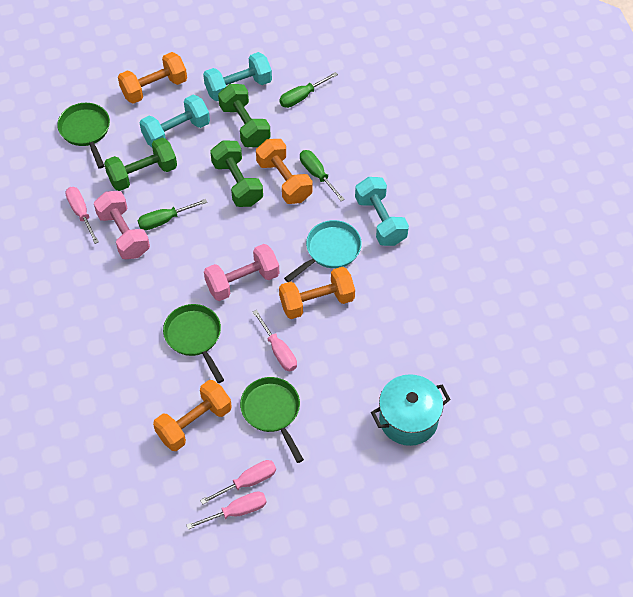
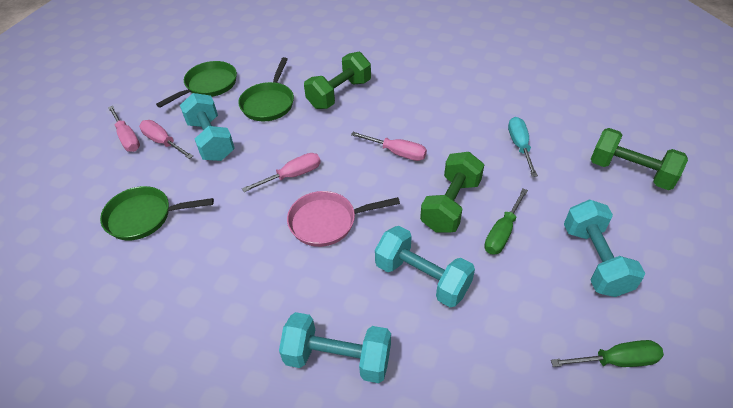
green screwdriver: 3 -> 2
orange dumbbell: 4 -> 0
pink dumbbell: 2 -> 0
pink pan: 0 -> 1
turquoise dumbbell: 3 -> 4
turquoise pan: 1 -> 0
turquoise pot: 1 -> 0
turquoise screwdriver: 0 -> 1

